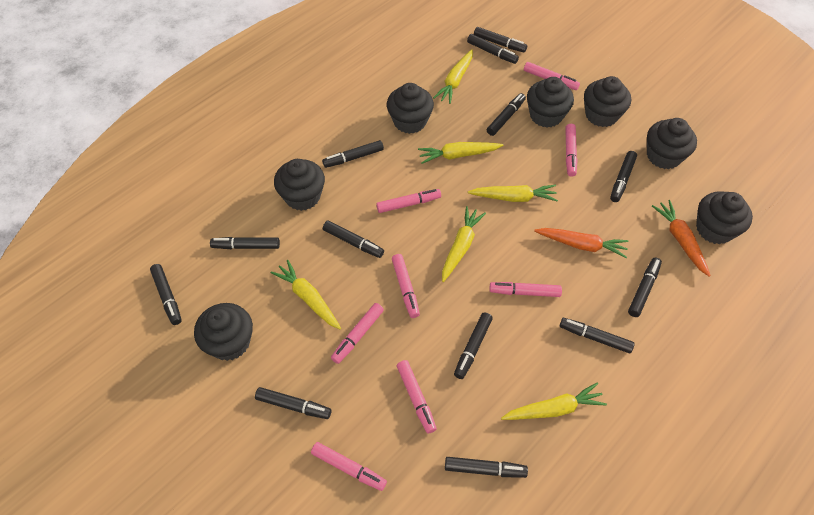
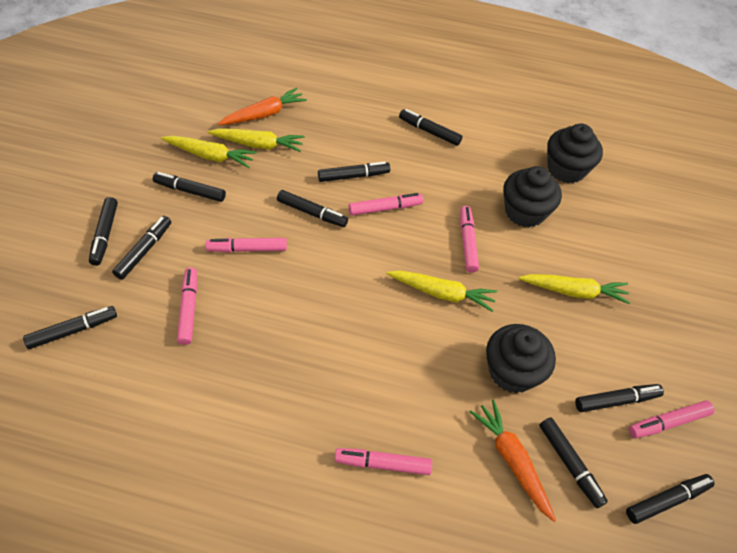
black cupcake: 7 -> 3
black marker: 13 -> 10
pink marker: 8 -> 6
yellow carrot: 6 -> 4

